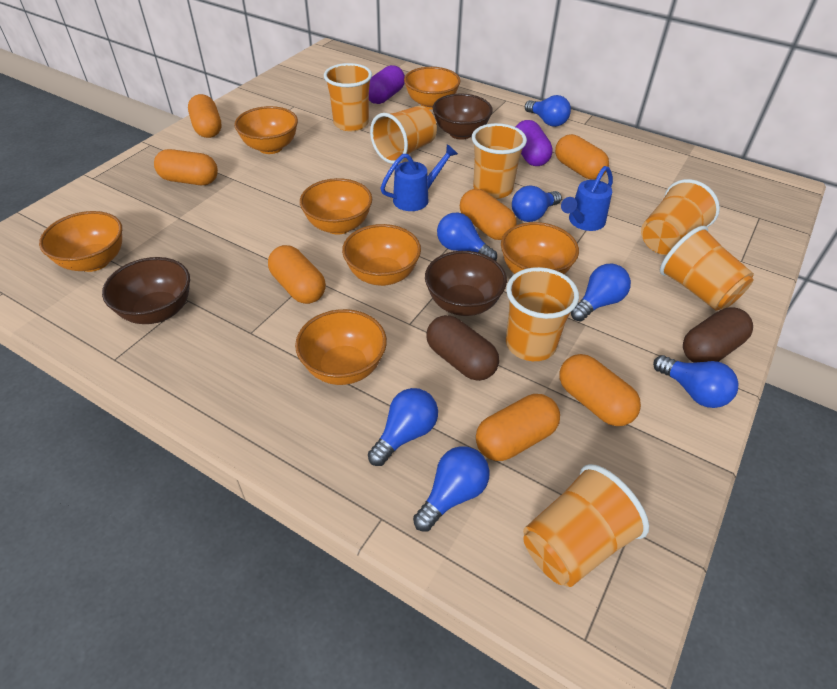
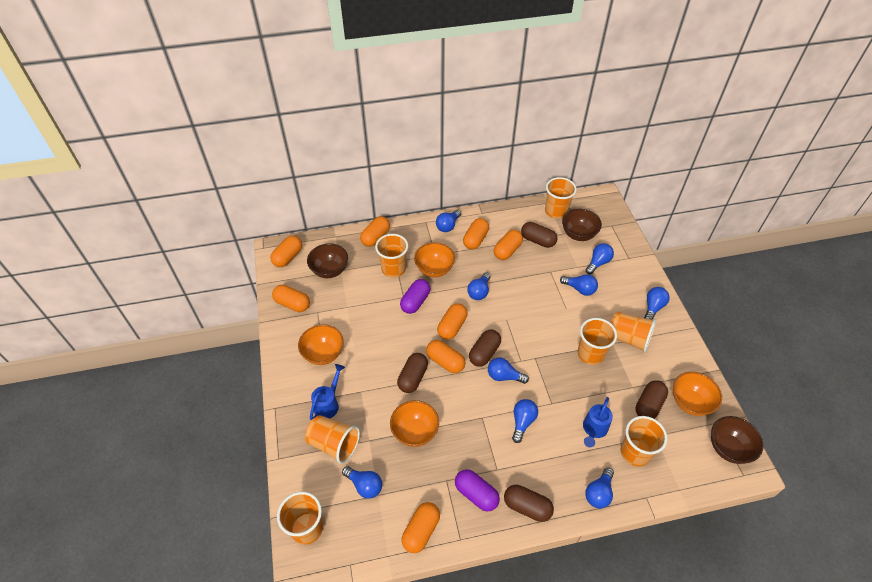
blue light bulb: 7 -> 9
brown capsule: 2 -> 5
orange bowl: 7 -> 4
orange capsule: 7 -> 8

